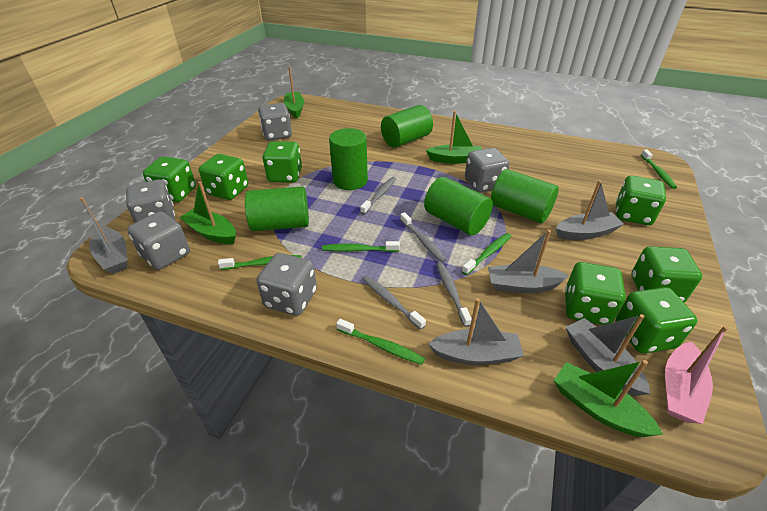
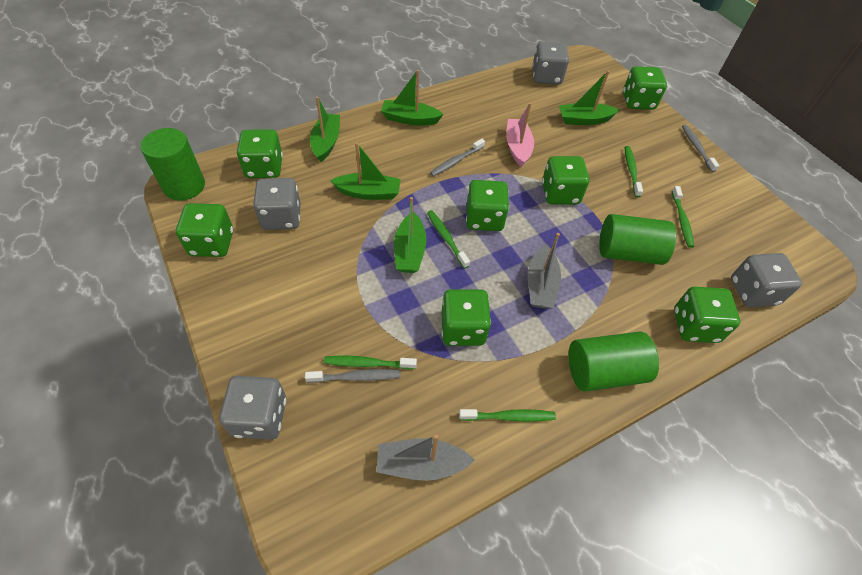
green boat: 4 -> 5
green cylinder: 5 -> 3
grey boat: 5 -> 2
grey dice: 5 -> 4
grey toothbrush: 4 -> 3

